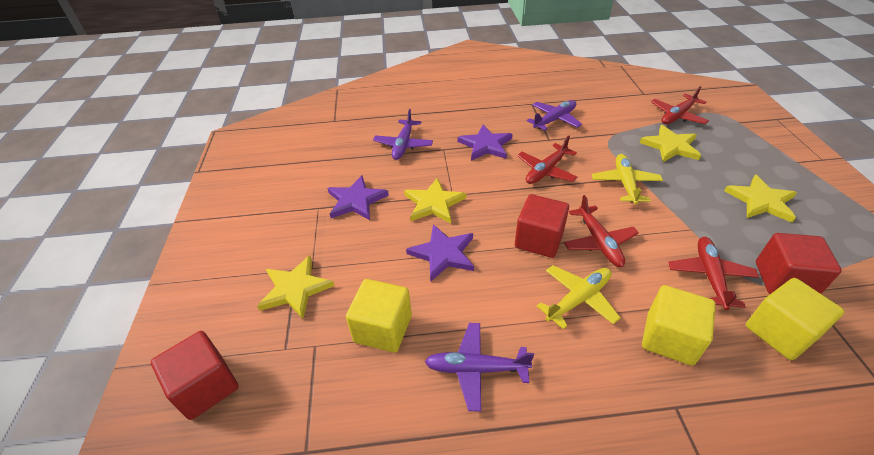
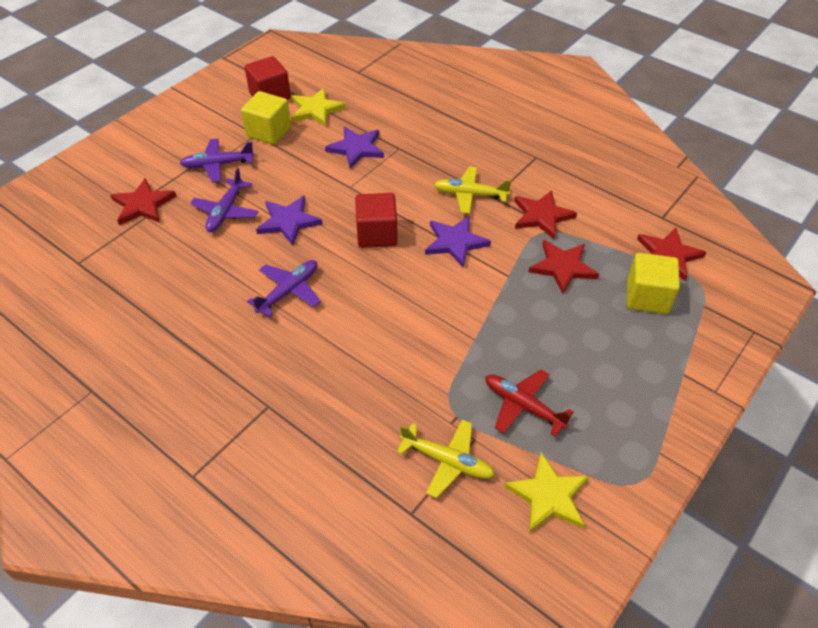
red cube: 3 -> 2
red plane: 4 -> 1
red star: 0 -> 4
yellow cube: 3 -> 2
yellow star: 4 -> 2

